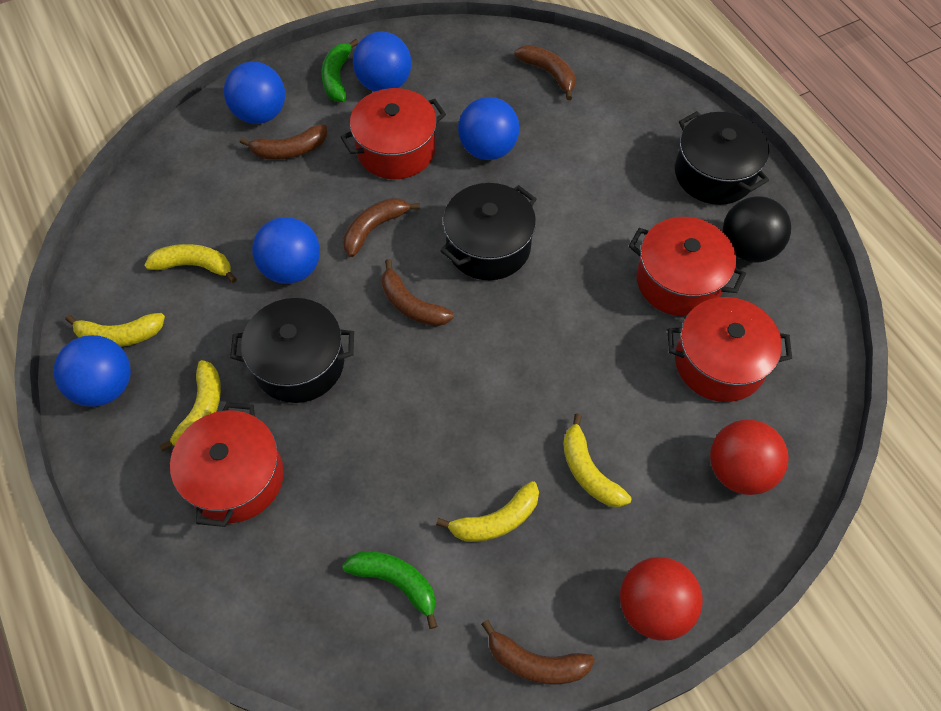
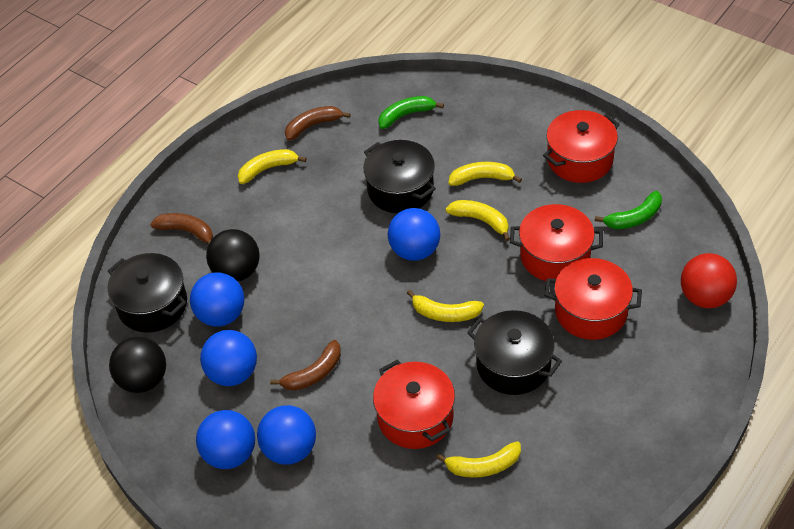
black ball: 1 -> 2
brown banana: 5 -> 3
red ball: 2 -> 1

